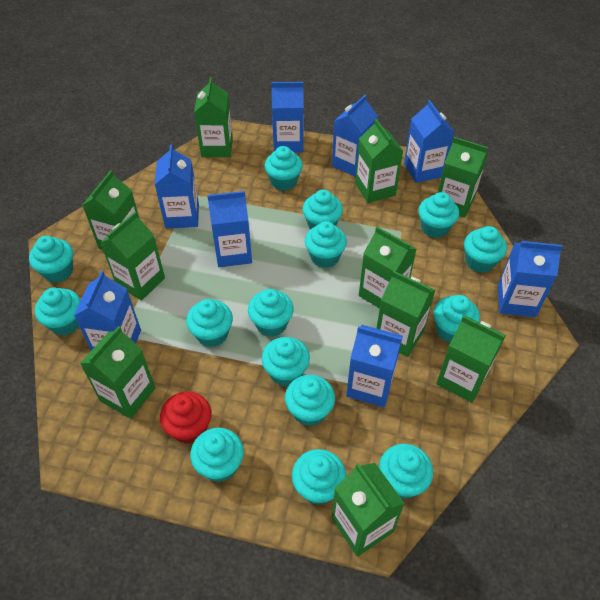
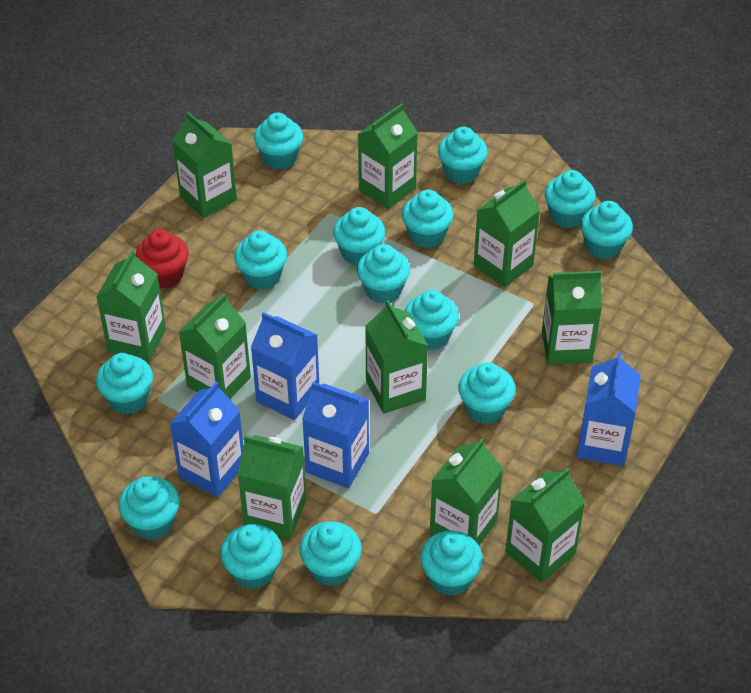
blue carton: 8 -> 4

